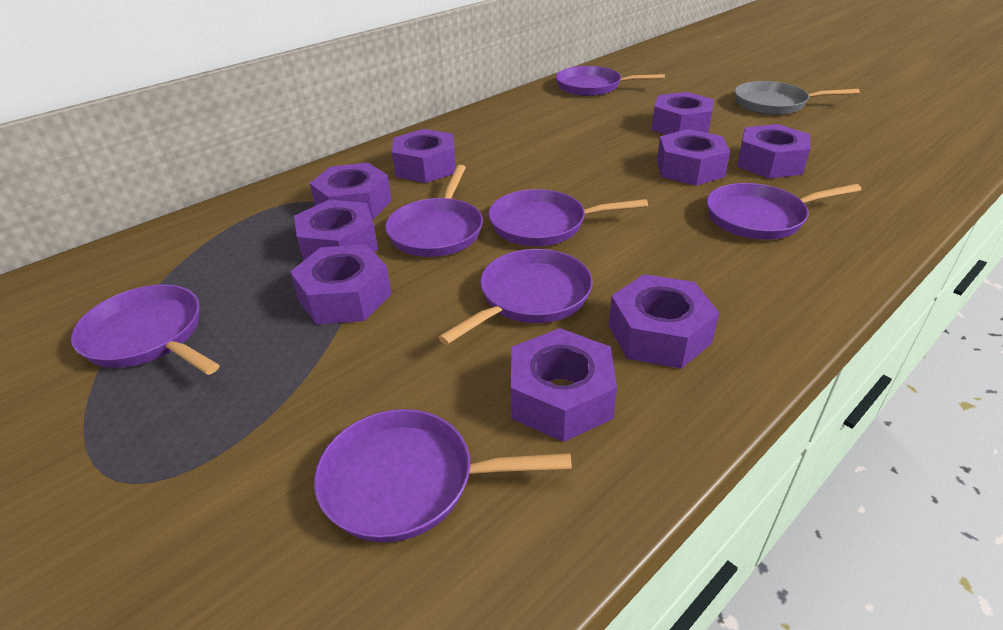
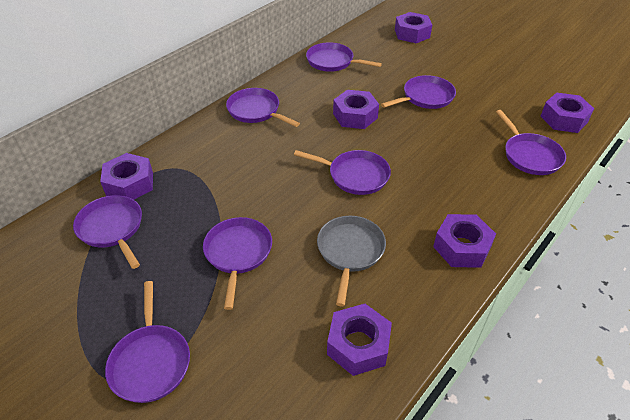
purple nut: 9 -> 6
purple pan: 7 -> 8

